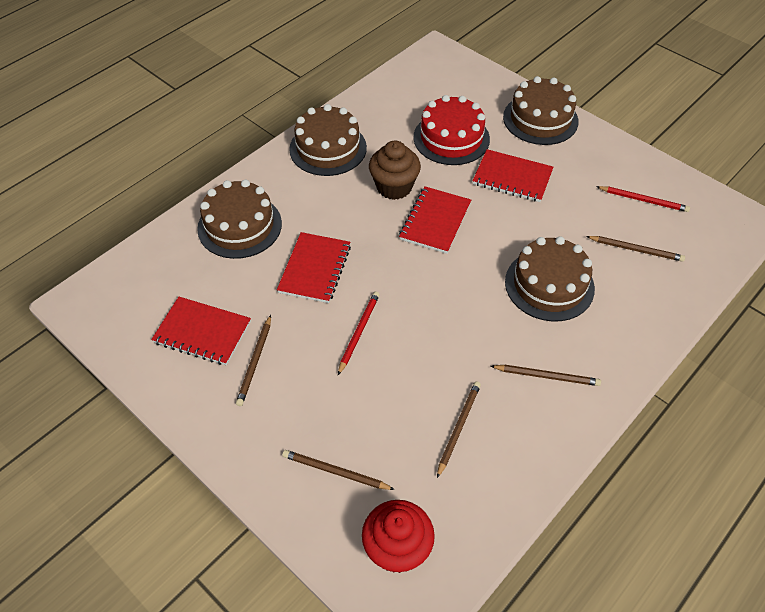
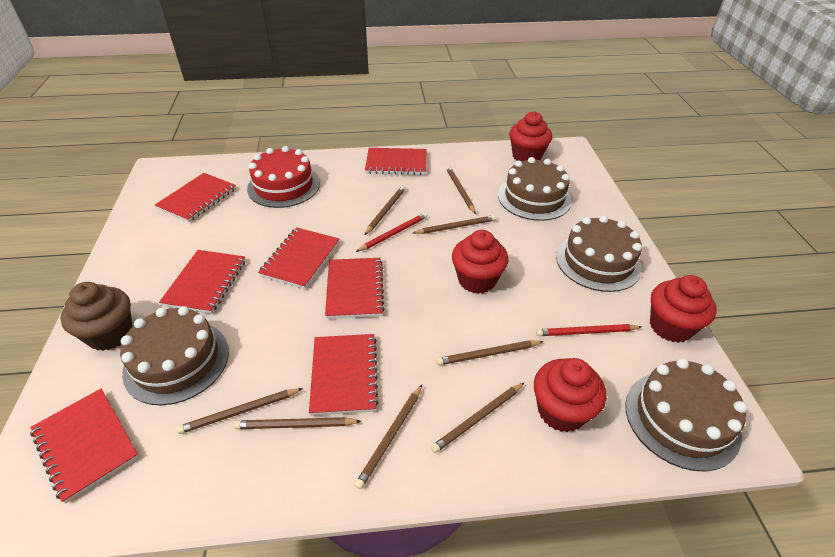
brown pencil: 5 -> 8
red cupcake: 1 -> 4
red notebook: 4 -> 7

